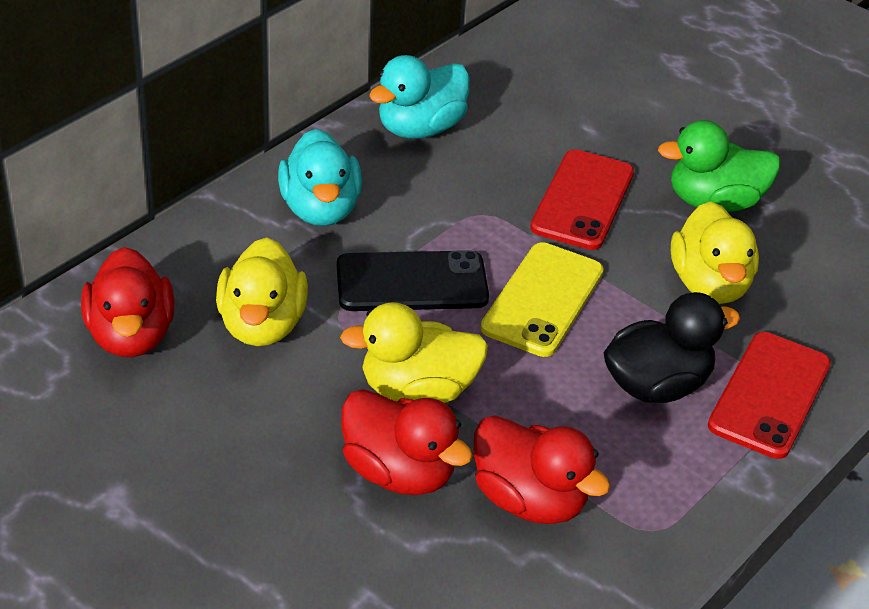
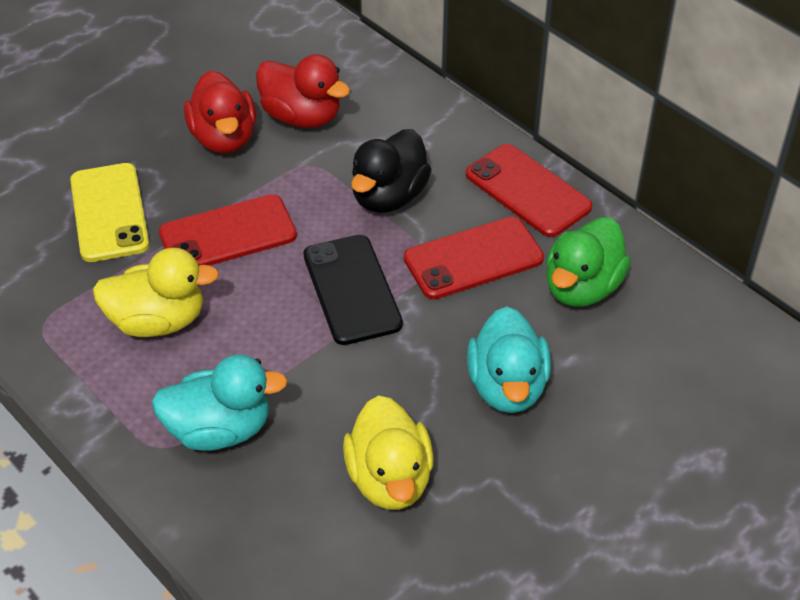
red duck: 3 -> 2
red phone: 2 -> 3
yellow duck: 3 -> 2

